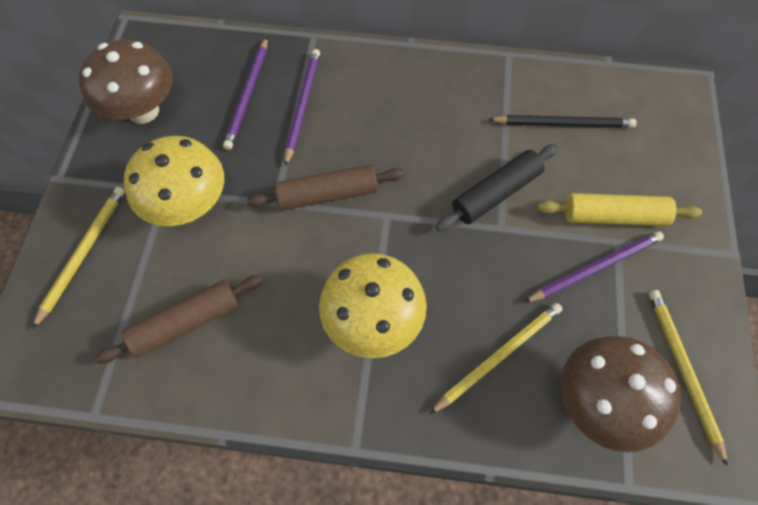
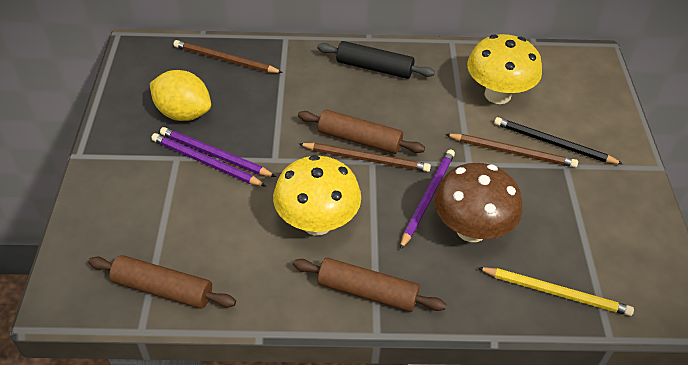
brown mushroom: 2 -> 1
brown pencil: 0 -> 3
brown rolling pin: 2 -> 3
yellow lemon: 0 -> 1
yellow pencil: 3 -> 1
yellow rolling pin: 1 -> 0

